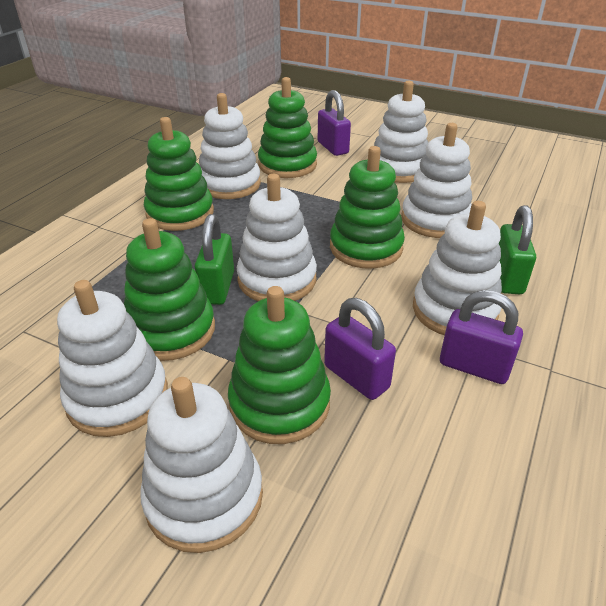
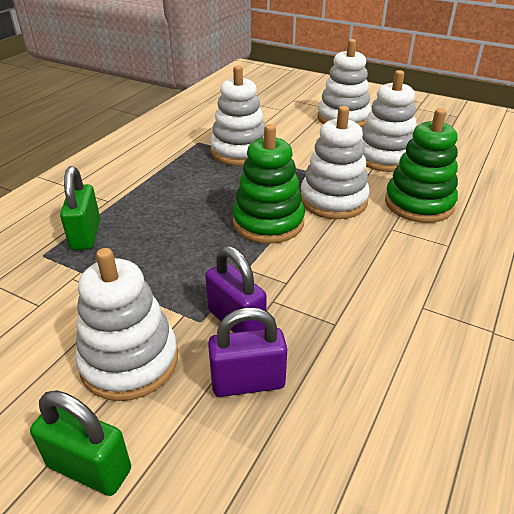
green stacking toy: 5 -> 2
purple padlock: 3 -> 2
white stacking toy: 7 -> 5

